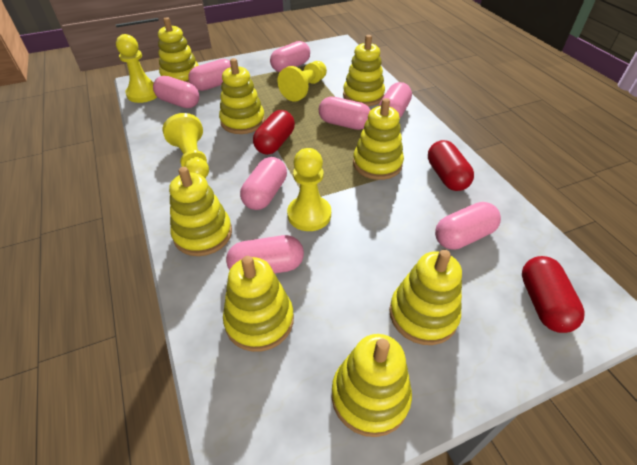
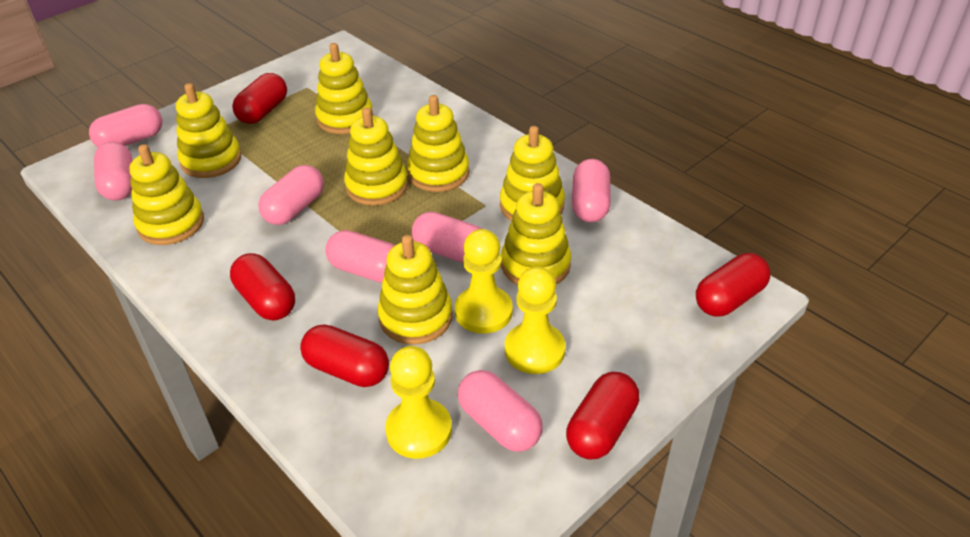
pink capsule: 8 -> 7
red capsule: 3 -> 5
yellow pawn: 4 -> 3

